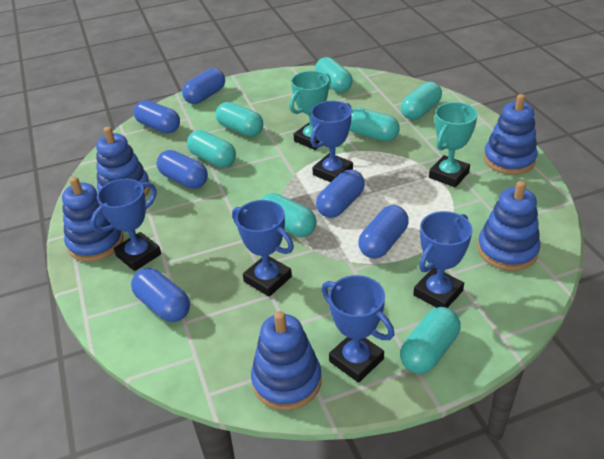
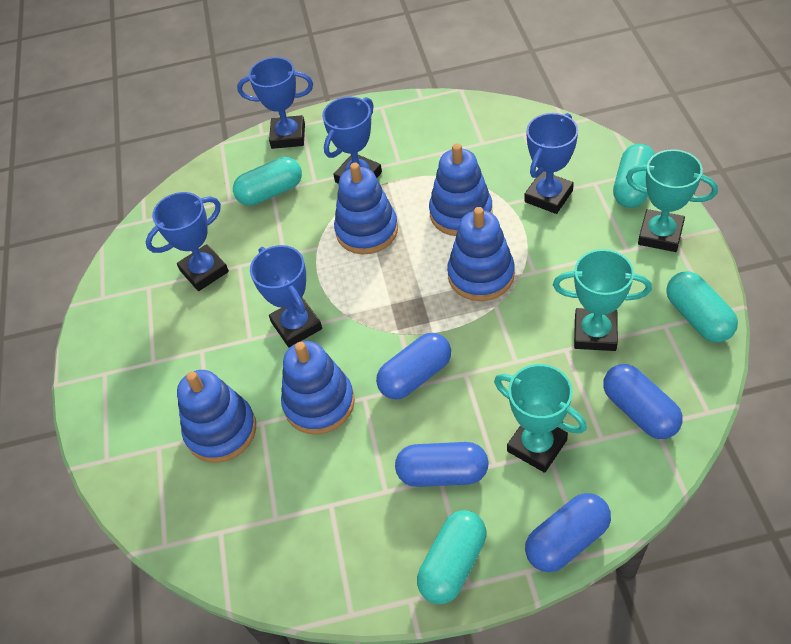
blue capsule: 6 -> 4
turquoise capsule: 7 -> 4
turquoise trophy: 2 -> 3

